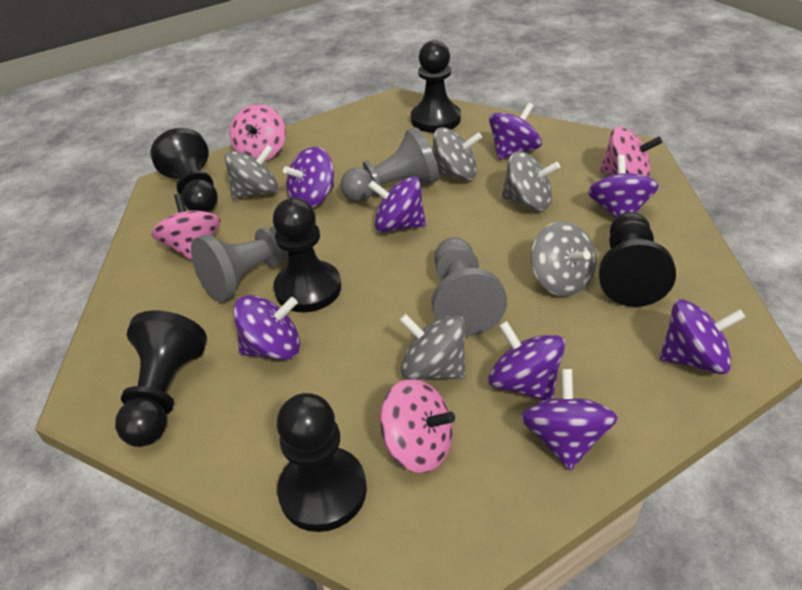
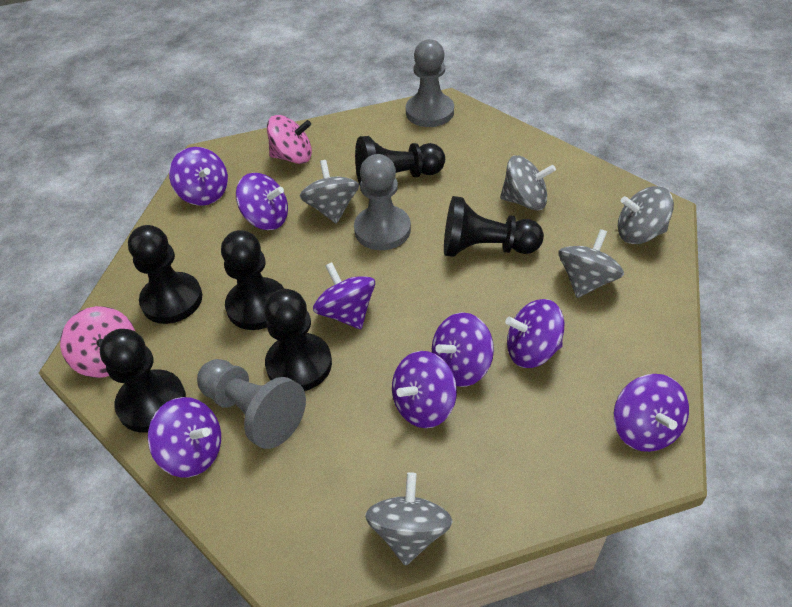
pink spinning top: 4 -> 2

